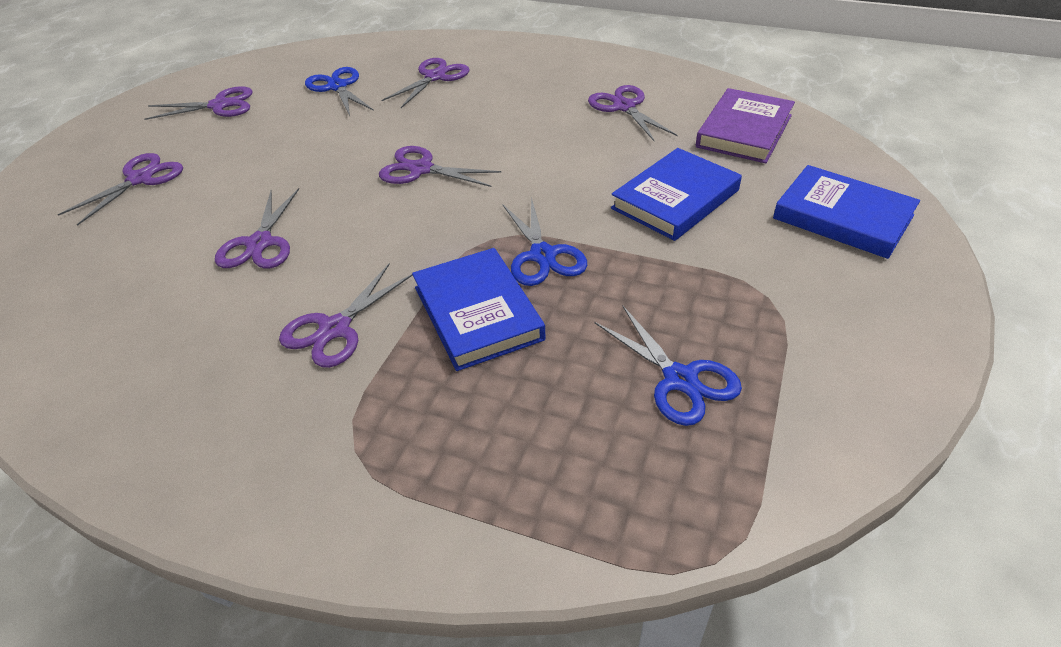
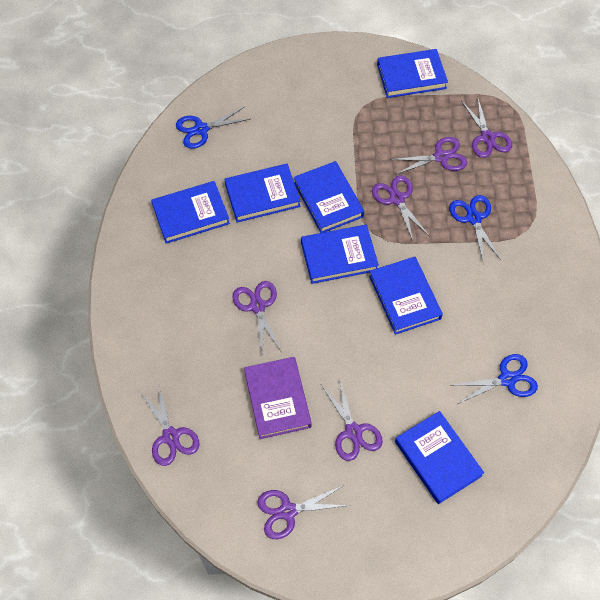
blue book: 3 -> 7

